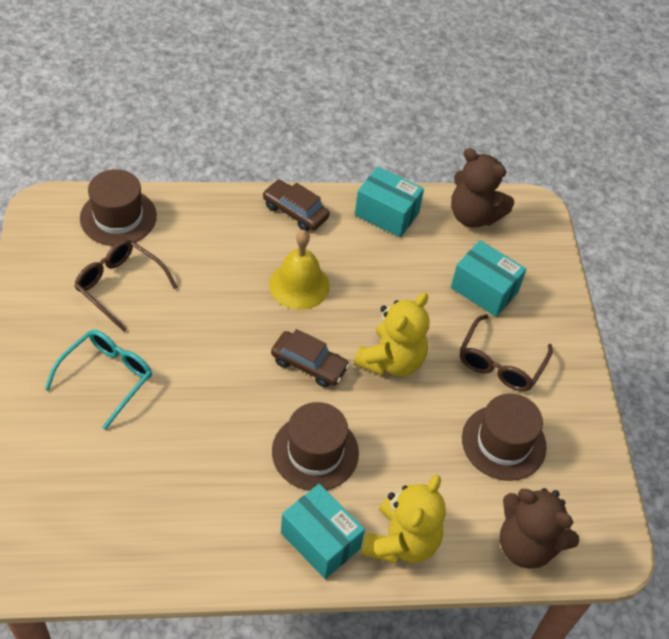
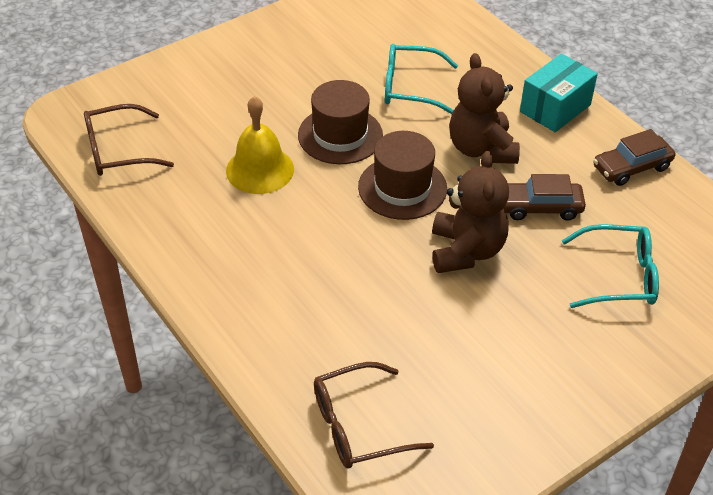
brown hat: 3 -> 2
turquoise box: 3 -> 1
turquoise glasses: 1 -> 2
yellow teddy bear: 2 -> 0

